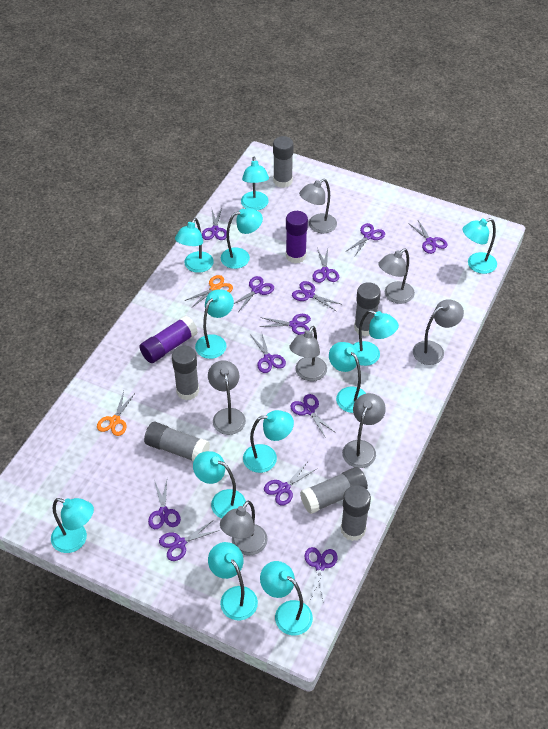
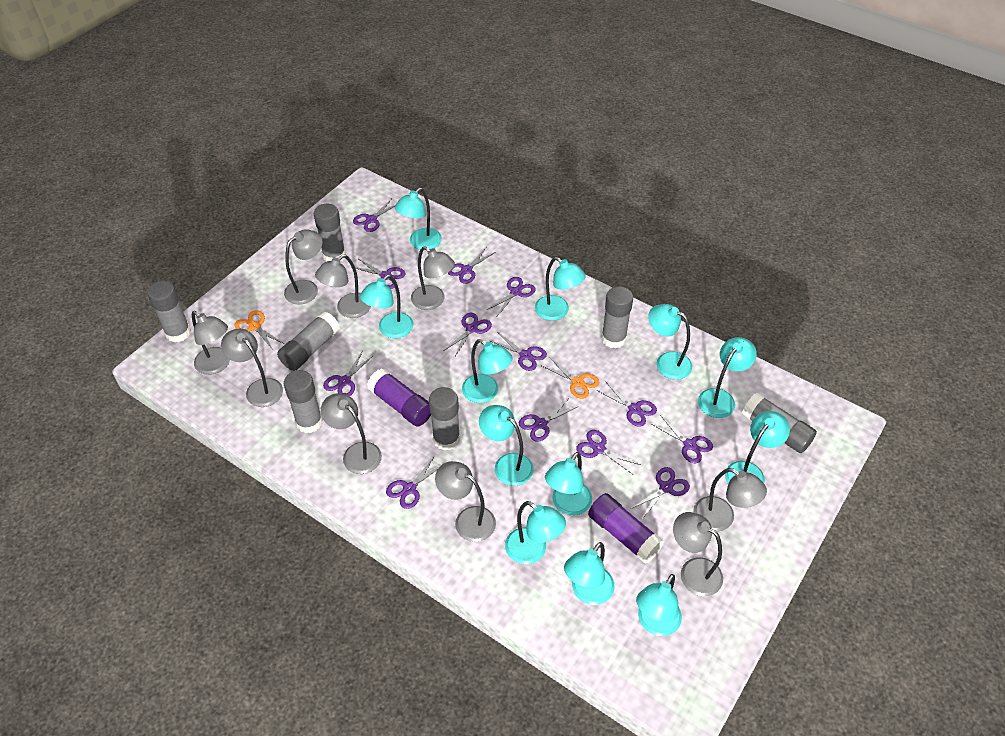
grey glue stick: 6 -> 7
grey lamp: 7 -> 9

